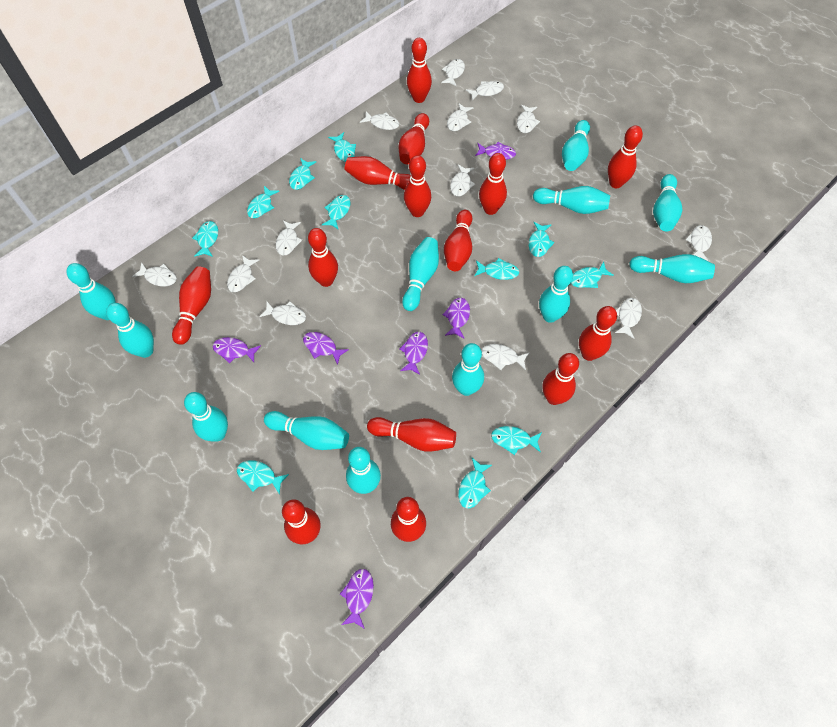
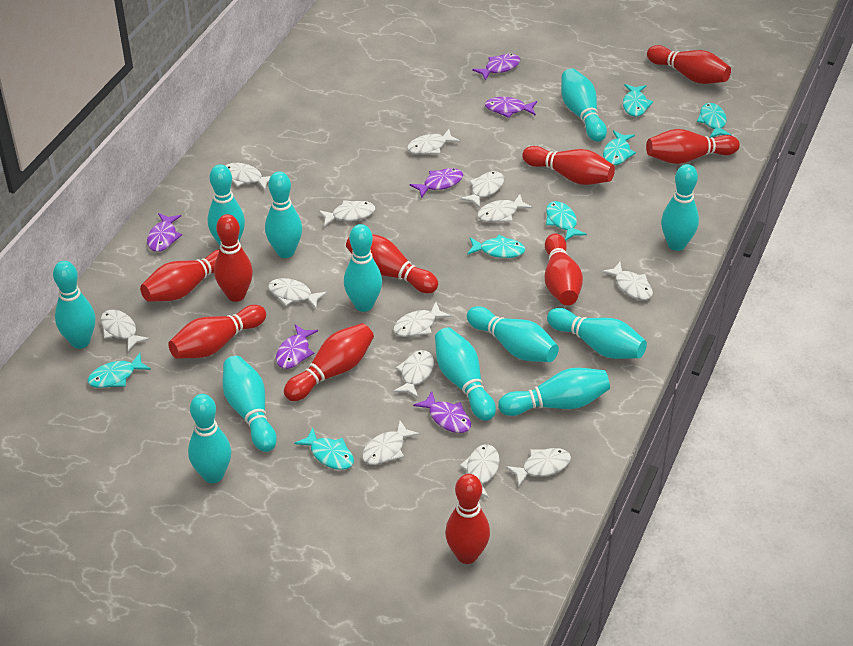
red bowling pin: 14 -> 10
turquoise fish: 11 -> 7

